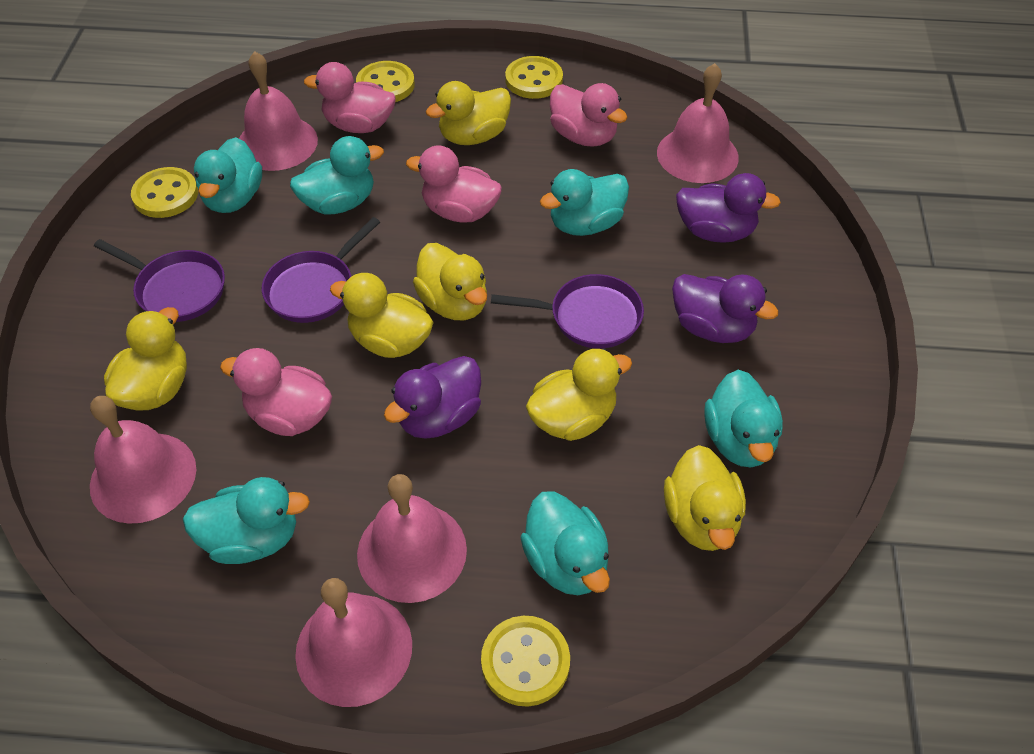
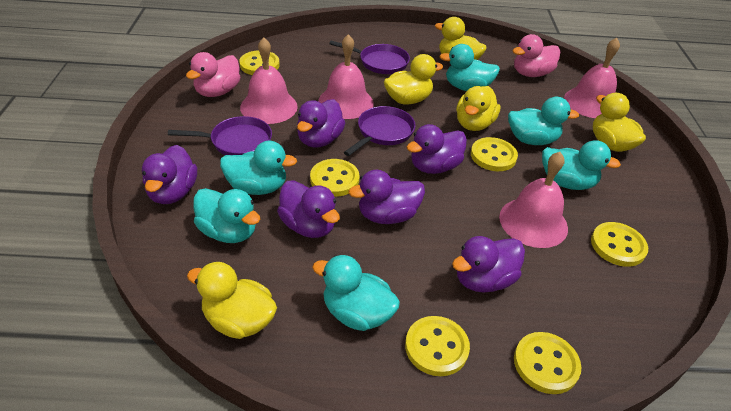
pink bell: 5 -> 4
pink duck: 4 -> 2
purple duck: 3 -> 6
yellow button: 4 -> 6
yellow duck: 6 -> 5

